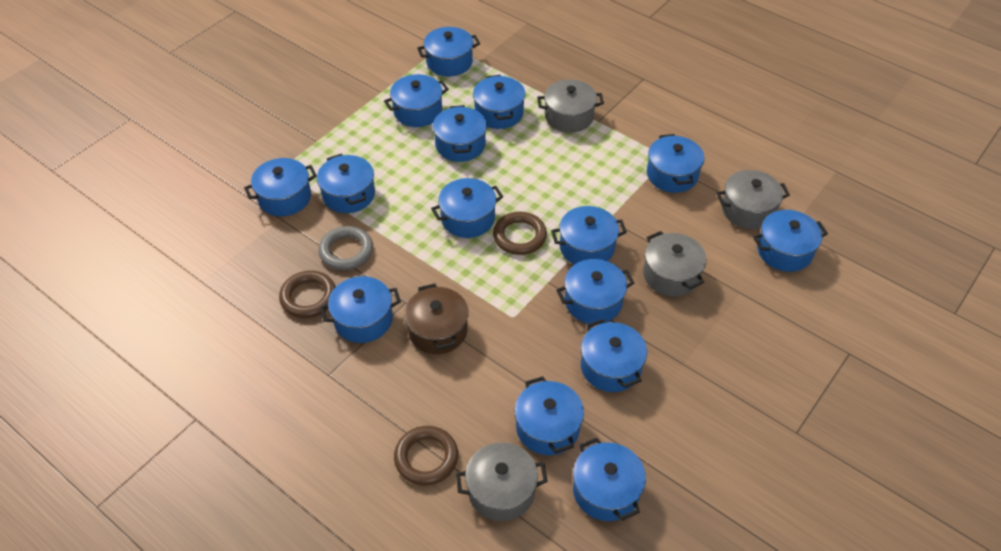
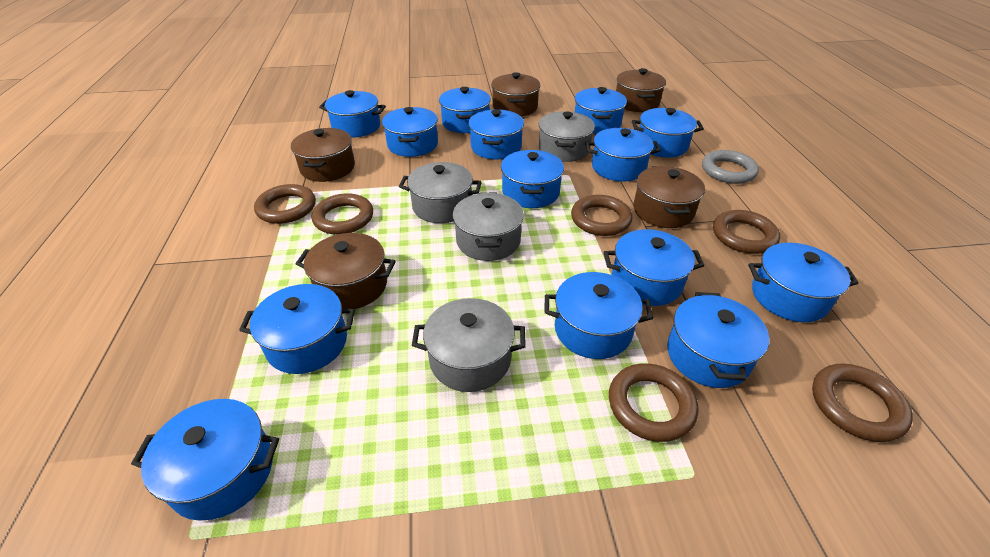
blue pot: 15 -> 14
brown pot: 1 -> 5
brown ring: 3 -> 6

